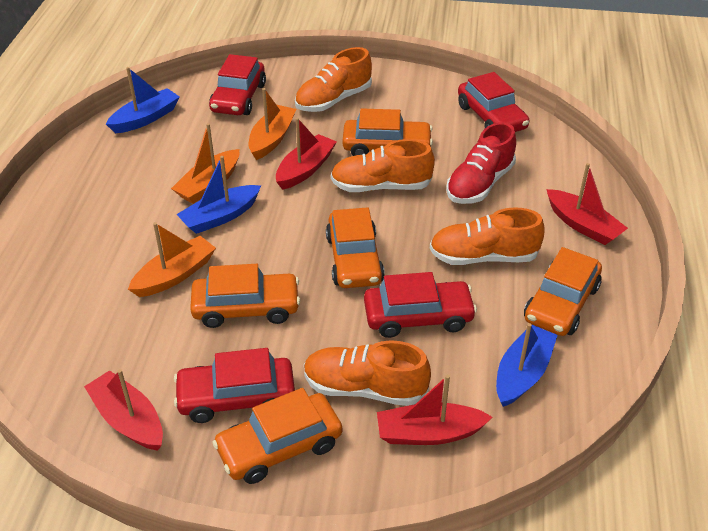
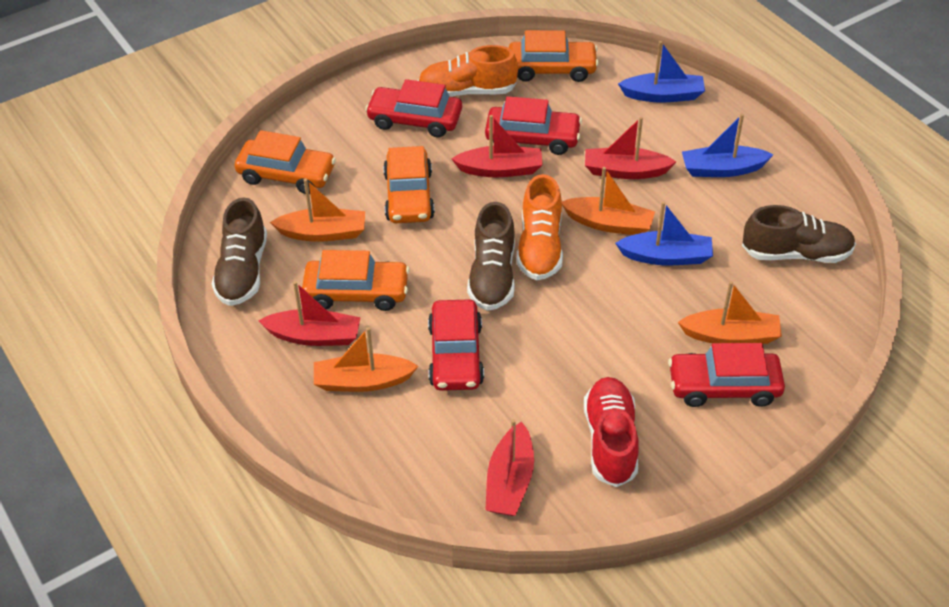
brown shoe: 0 -> 3
orange boat: 3 -> 4
orange car: 5 -> 4
orange shoe: 4 -> 2

